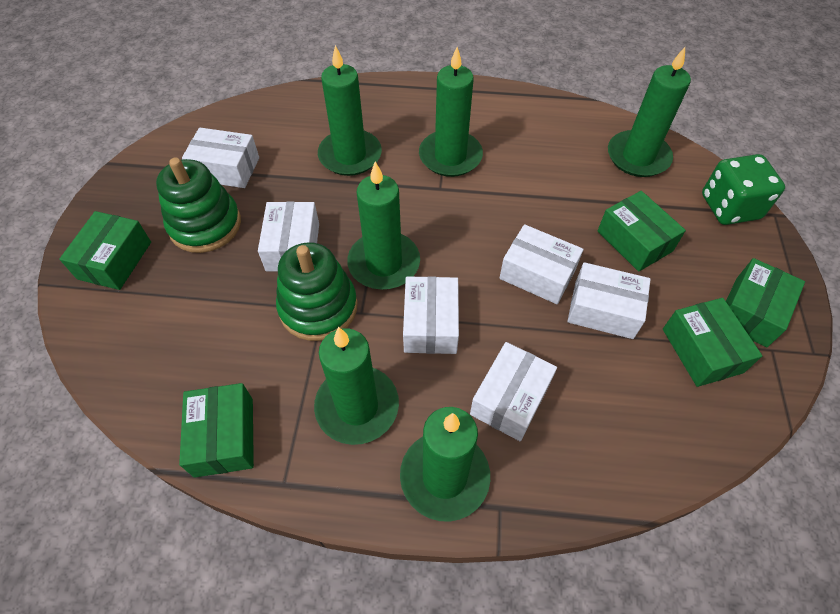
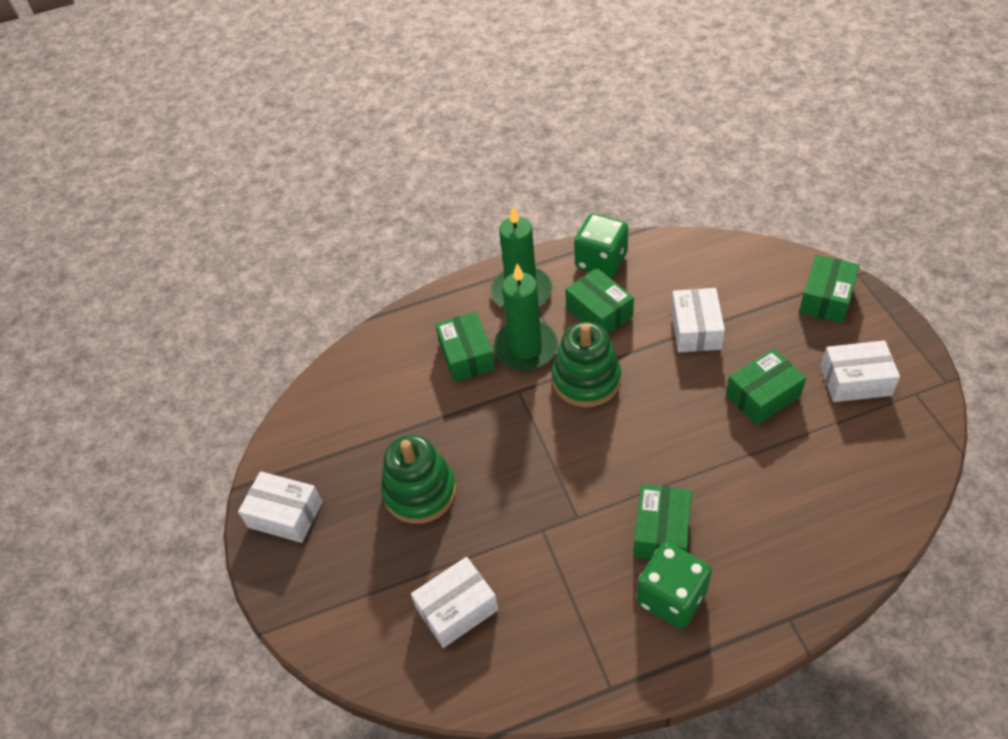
green candle: 6 -> 2
green dice: 1 -> 2
white box: 6 -> 4

